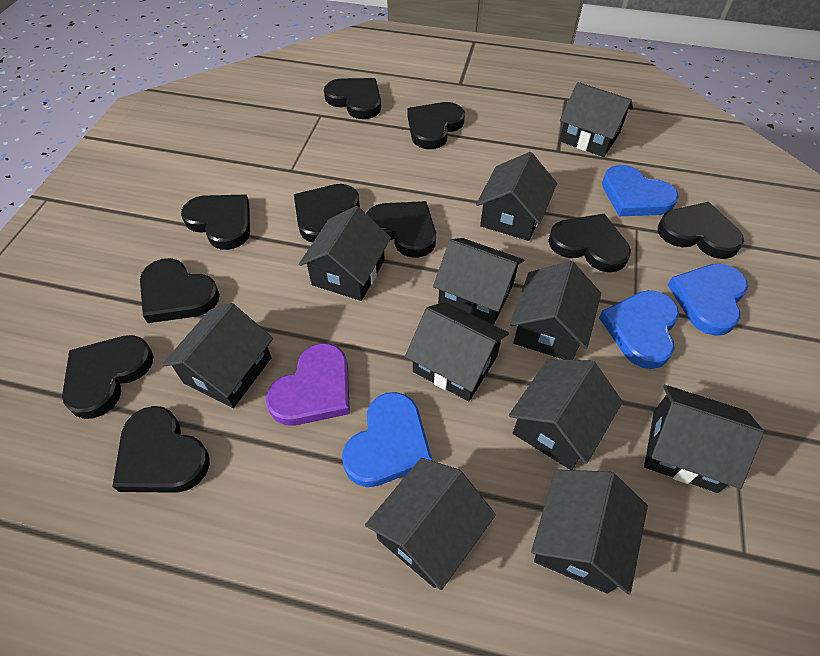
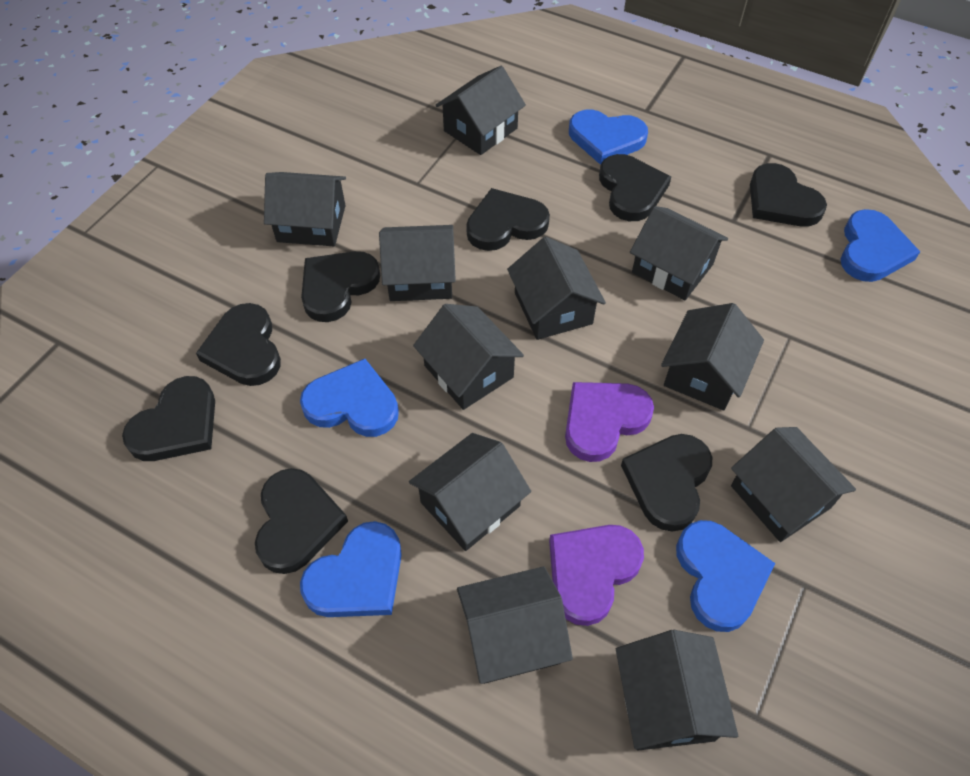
black heart: 10 -> 8
blue heart: 4 -> 5
purple heart: 1 -> 2

